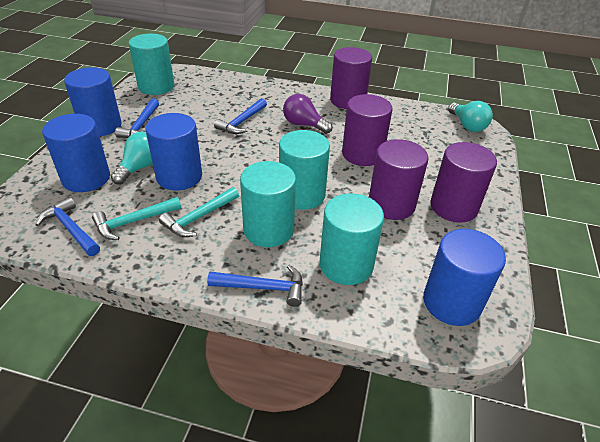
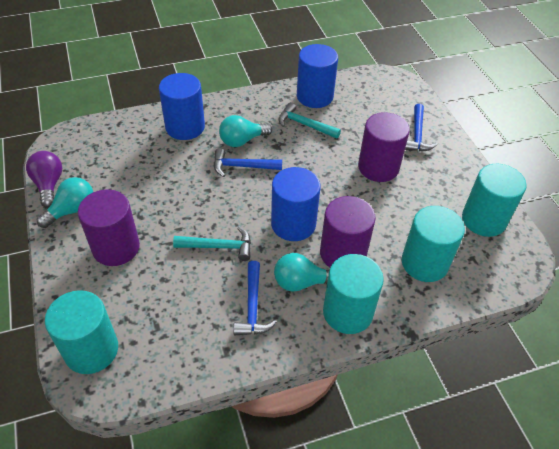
blue cylinder: 4 -> 3
blue hammer: 4 -> 3
purple cylinder: 4 -> 3
turquoise light bulb: 2 -> 3

